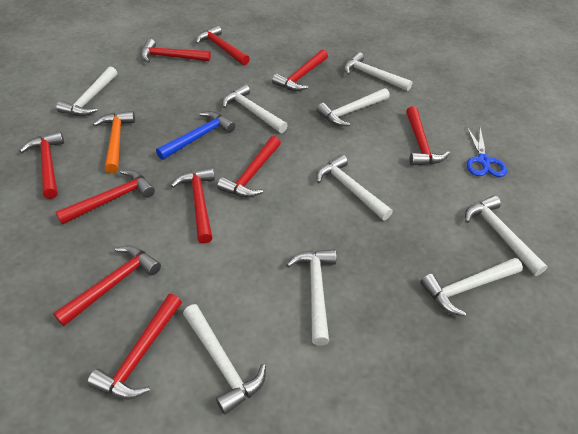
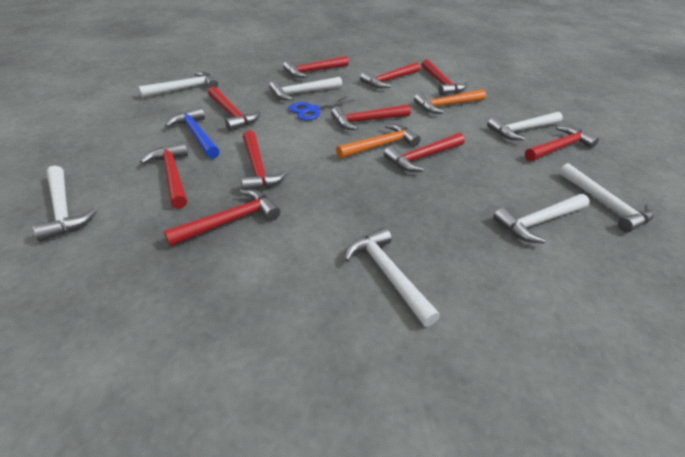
orange hammer: 1 -> 2
white hammer: 9 -> 7

